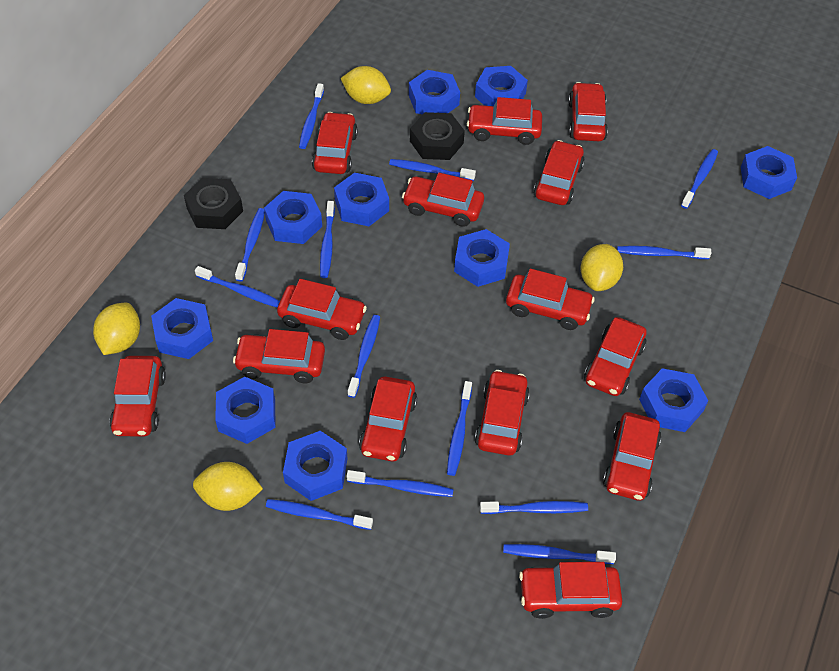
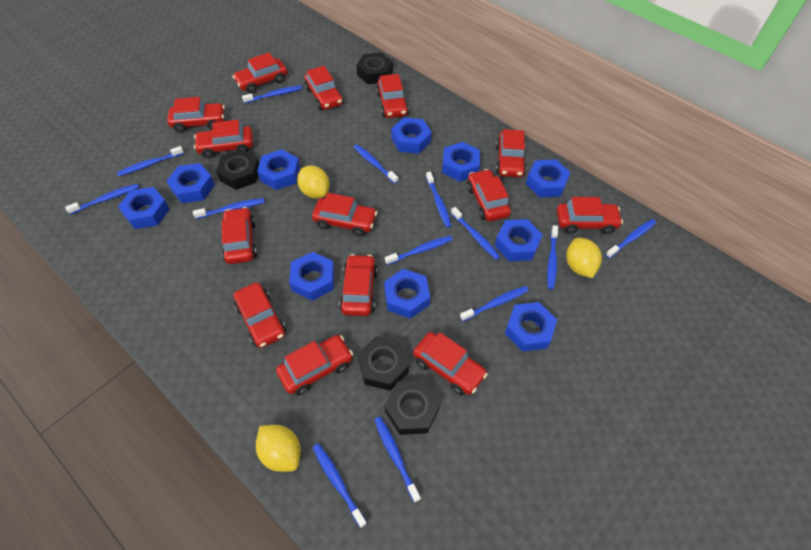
black nut: 2 -> 4
yellow lemon: 4 -> 3

